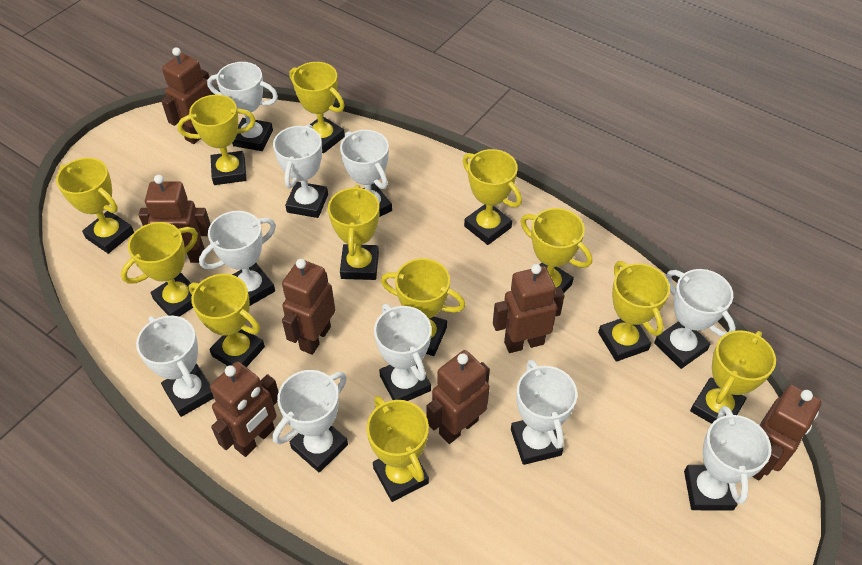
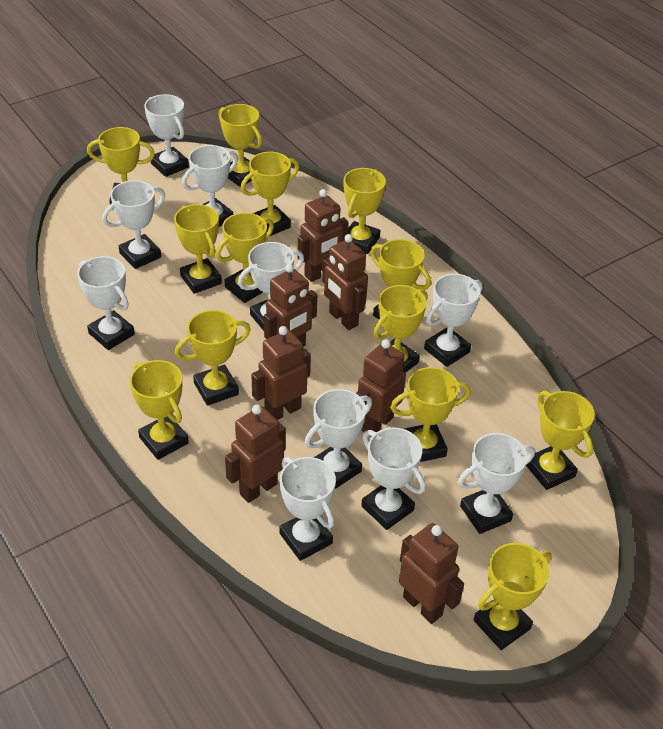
yellow trophy: 12 -> 13

